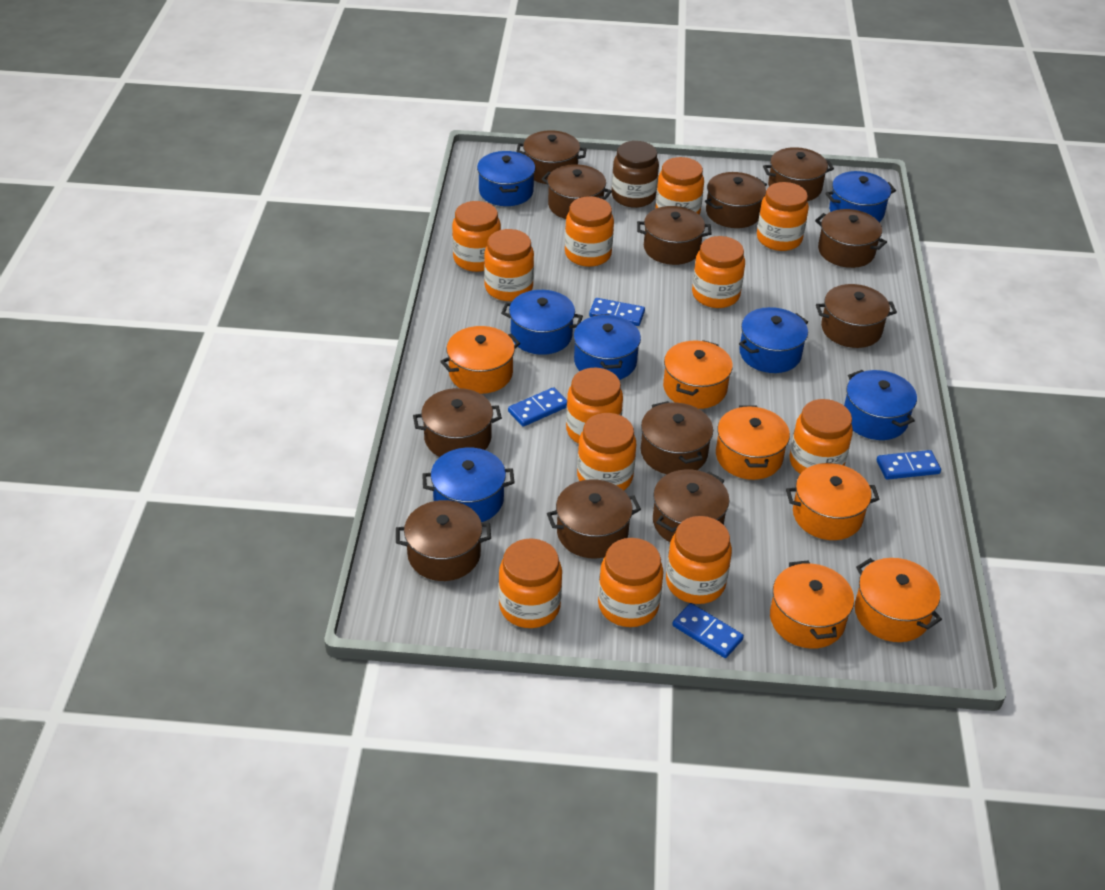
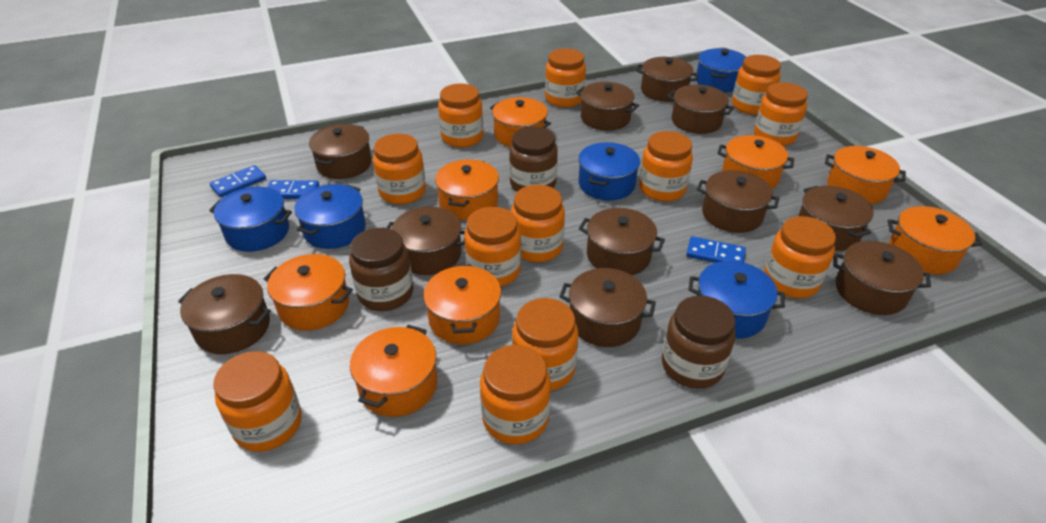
blue domino: 4 -> 3
blue pot: 7 -> 5
brown jar: 1 -> 3
brown pot: 12 -> 11
orange pot: 6 -> 8

